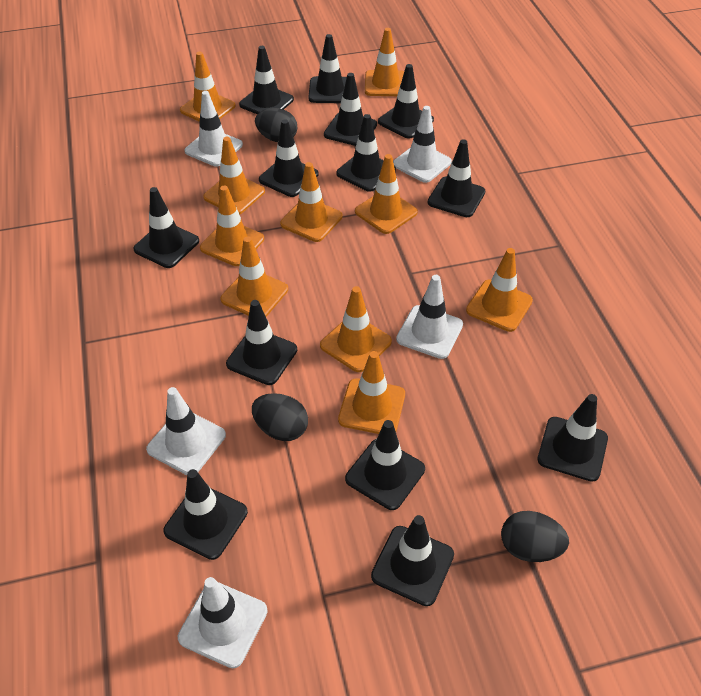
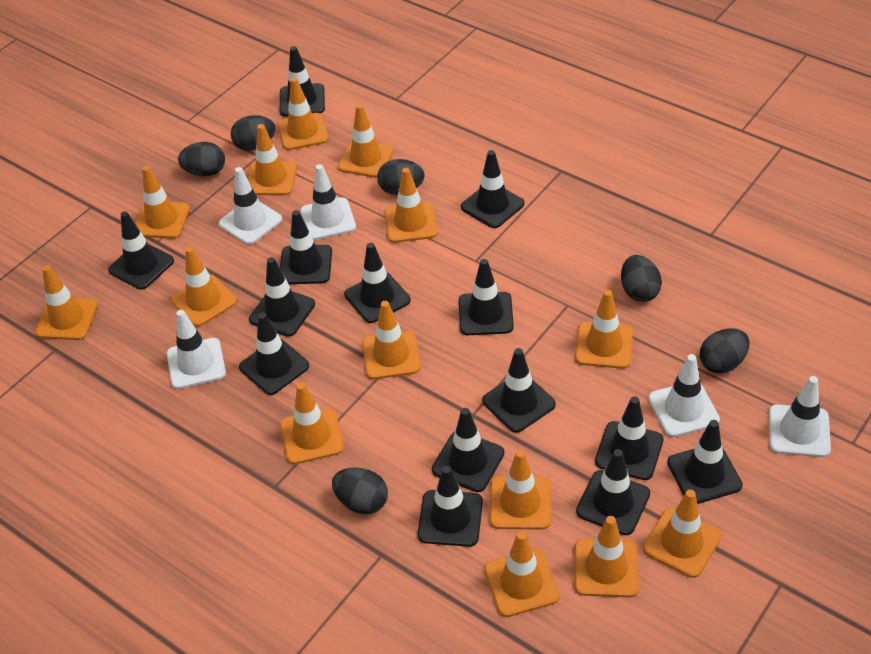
black egg: 3 -> 6
black traffic cone: 13 -> 14
orange traffic cone: 10 -> 14

